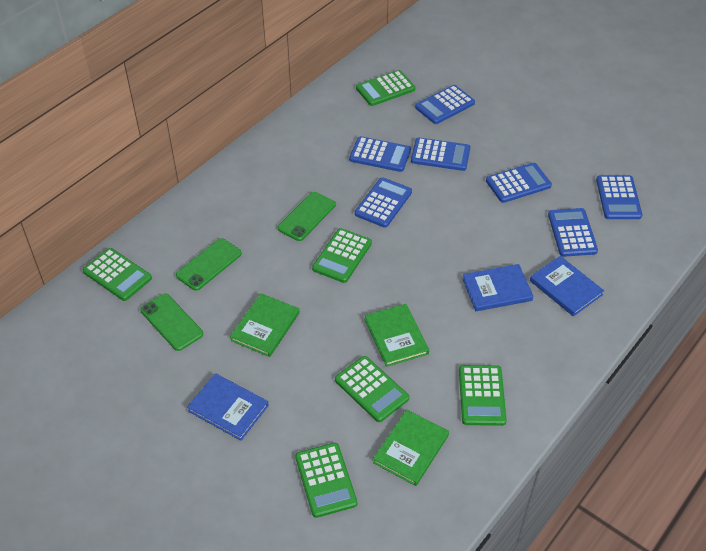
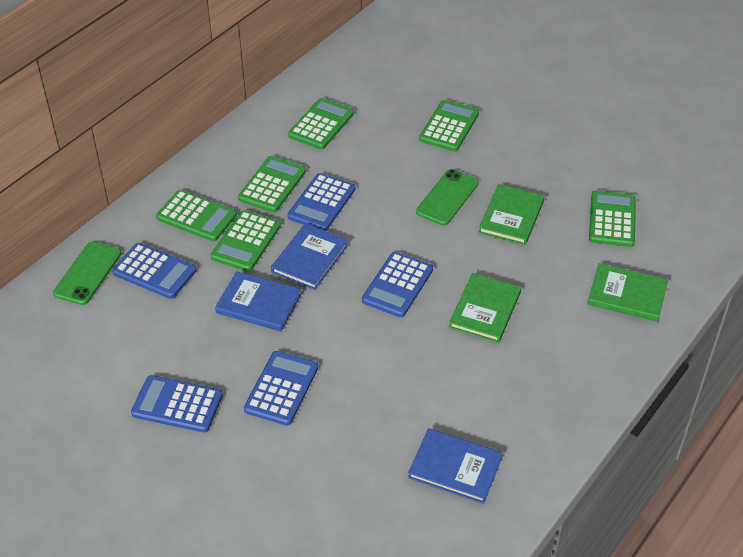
blue calculator: 7 -> 5
green phone: 3 -> 2

